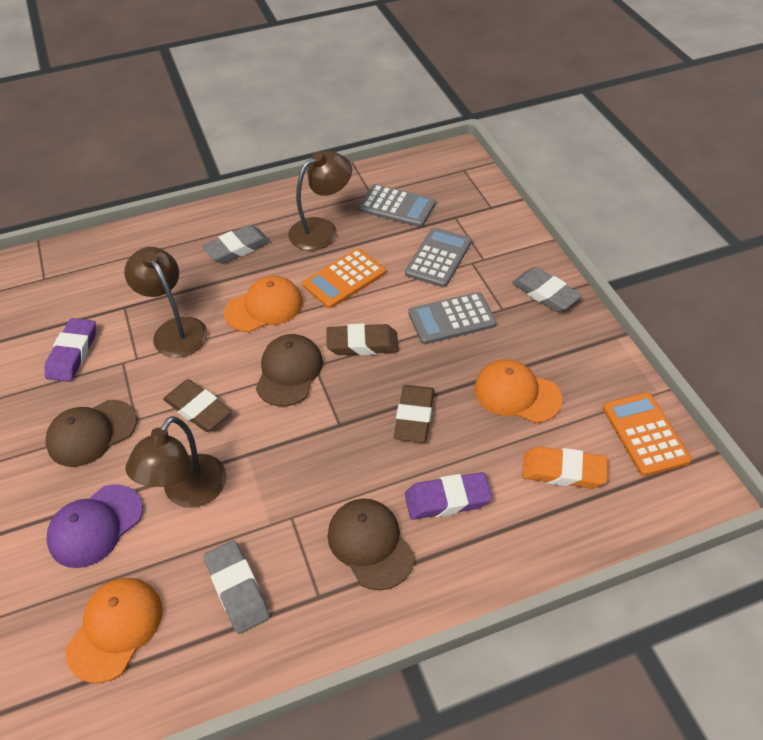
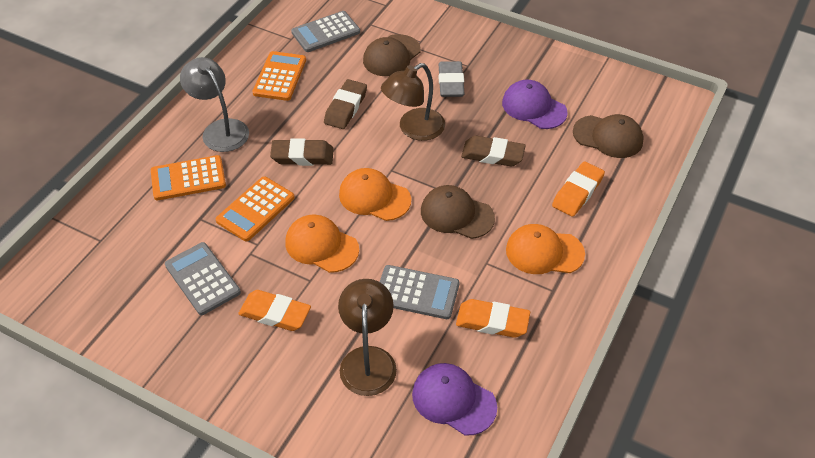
brown lamp: 3 -> 2
grey eraser: 3 -> 1
grey lamp: 0 -> 1
orange calculator: 2 -> 3
orange eraser: 1 -> 3
purple cap: 1 -> 2
purple eraser: 2 -> 0

